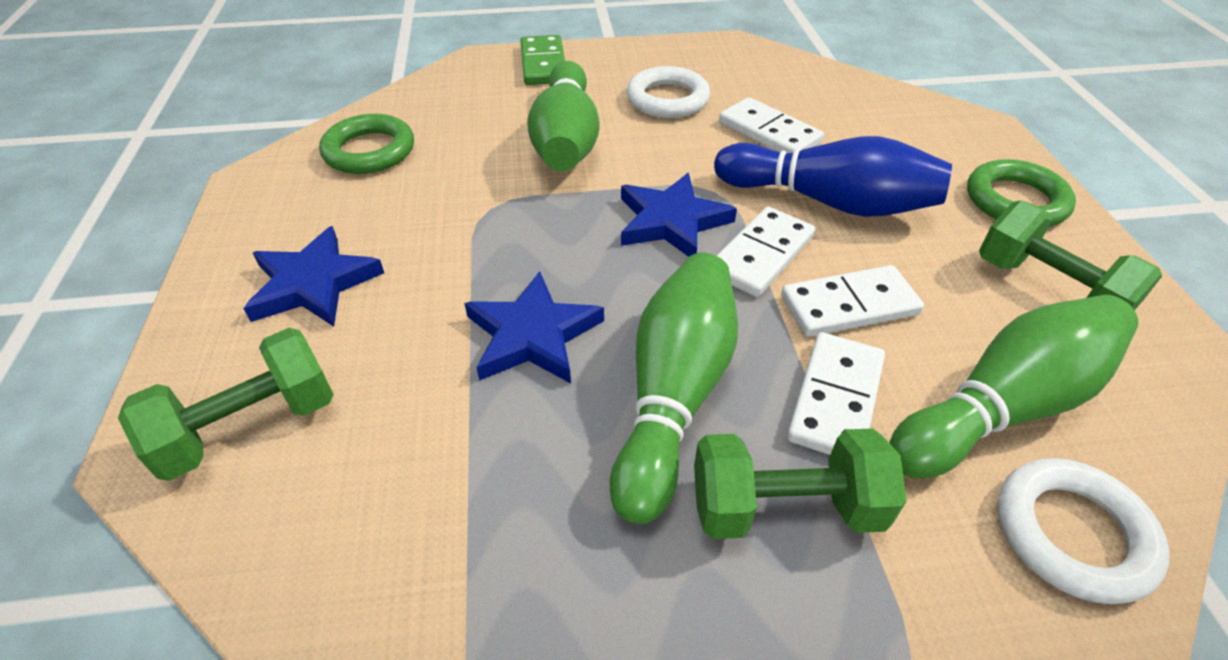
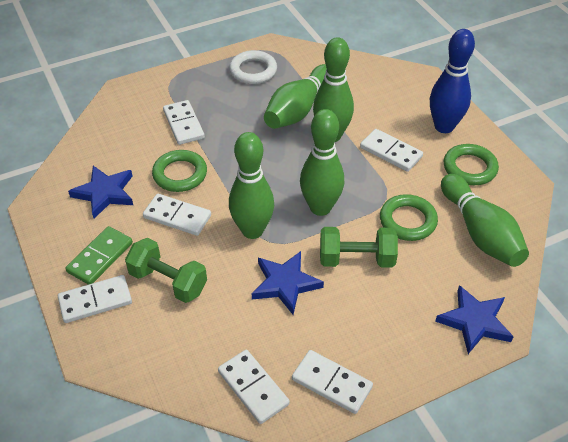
green bowling pin: 3 -> 5
green dumbbell: 3 -> 2
green ring: 2 -> 3
white domino: 4 -> 6
white ring: 2 -> 1

